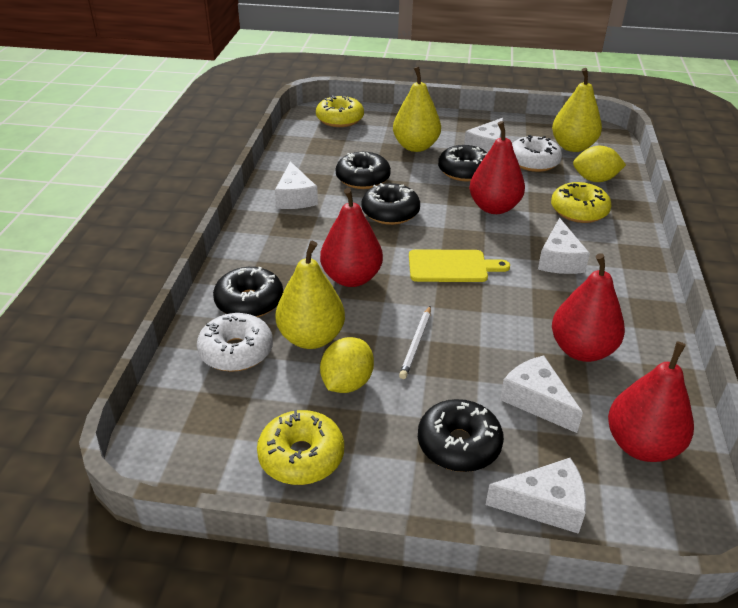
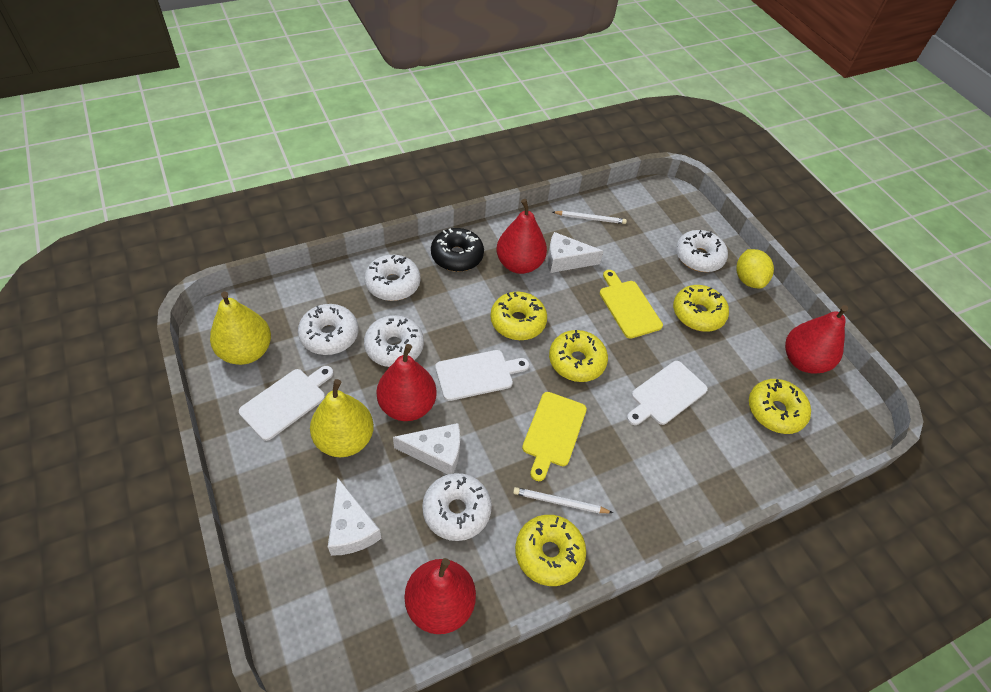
black donut: 5 -> 1
white cheese: 5 -> 3
white cutting board: 0 -> 3
white donut: 2 -> 5
white pencil: 1 -> 2
yellow cutting board: 1 -> 2
yellow donut: 3 -> 5
yellow lemon: 2 -> 1
yellow pear: 3 -> 2

